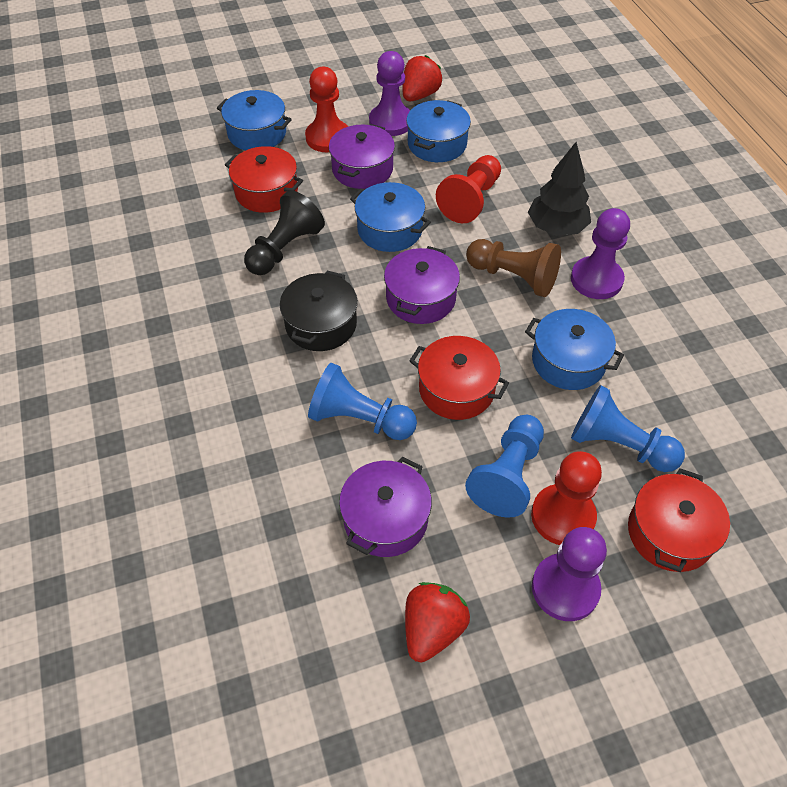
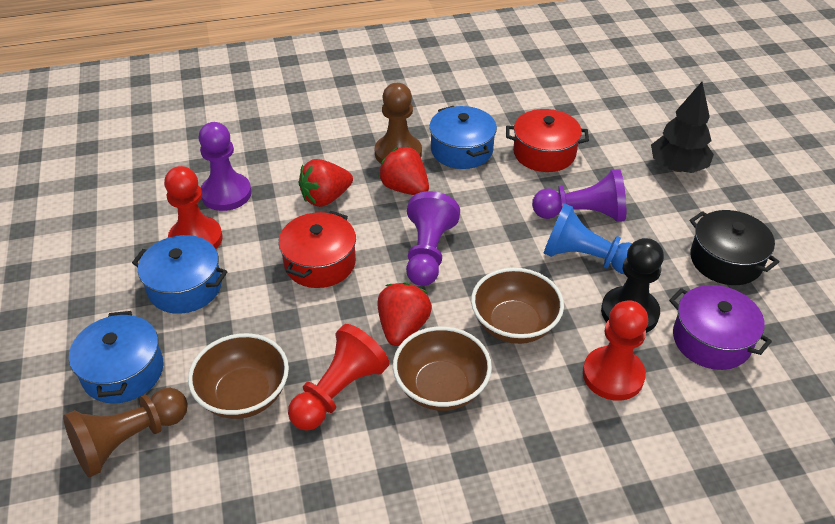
blue pawn: 3 -> 1
blue pot: 4 -> 3
brown bowl: 0 -> 3
brown pawn: 1 -> 2
purple pot: 3 -> 1
red pot: 3 -> 2
red strawberry: 2 -> 3

